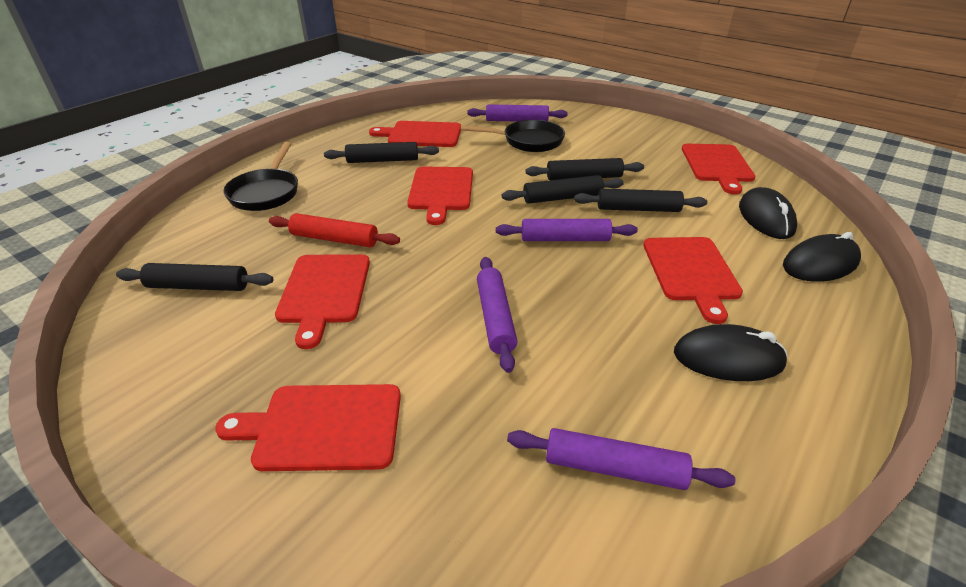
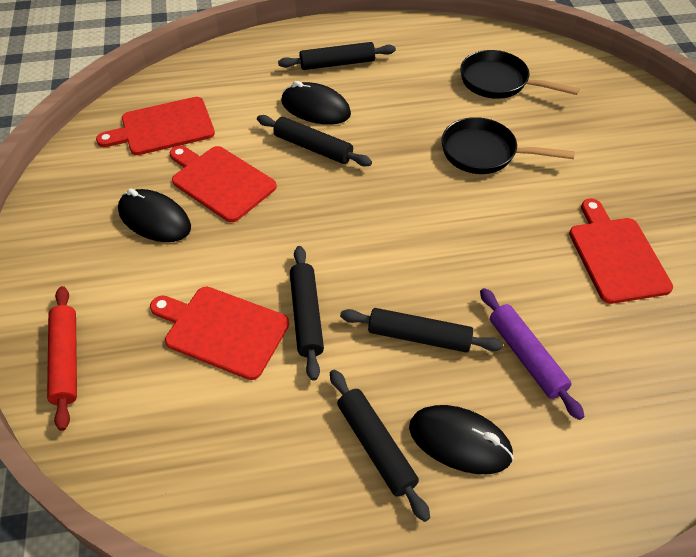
purple rolling pin: 4 -> 1
red cutting board: 6 -> 4

